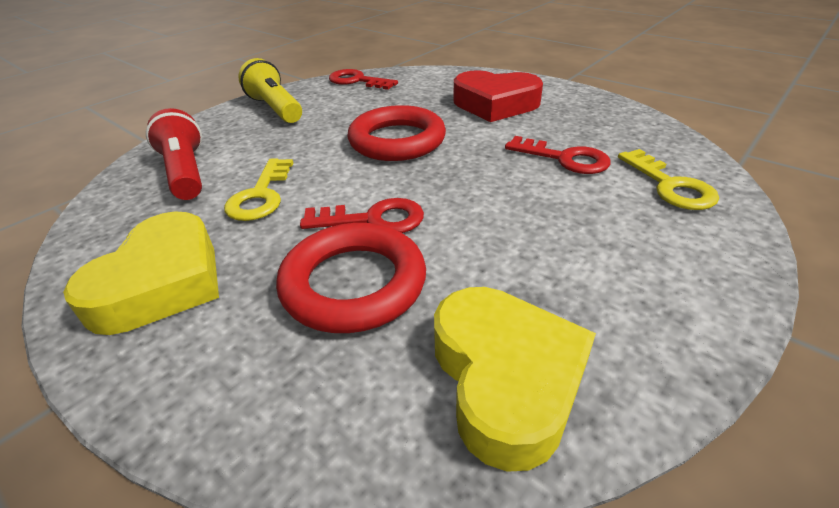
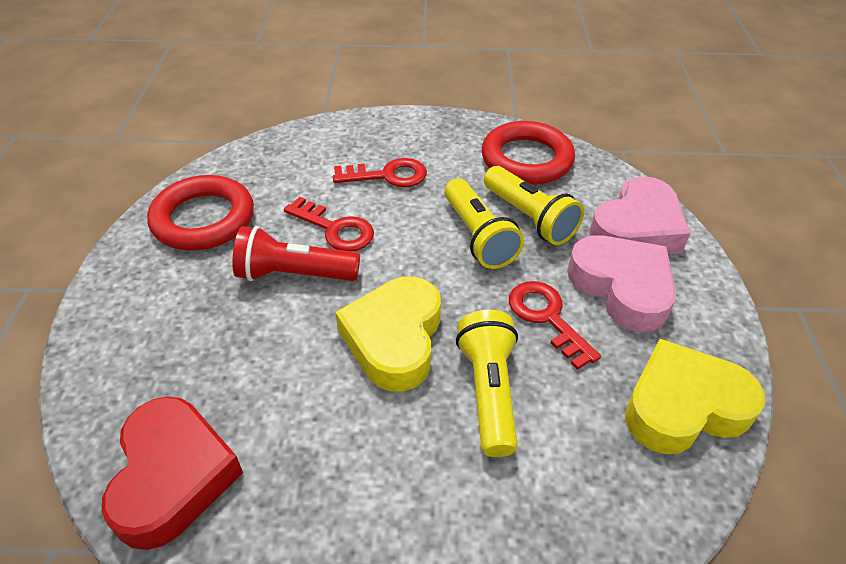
pink heart: 0 -> 2
yellow flashlight: 1 -> 3
yellow key: 2 -> 0

